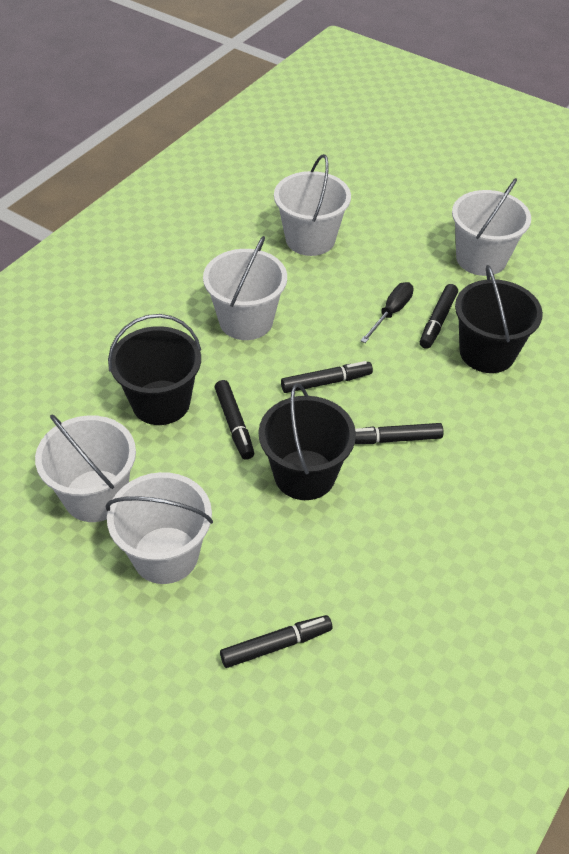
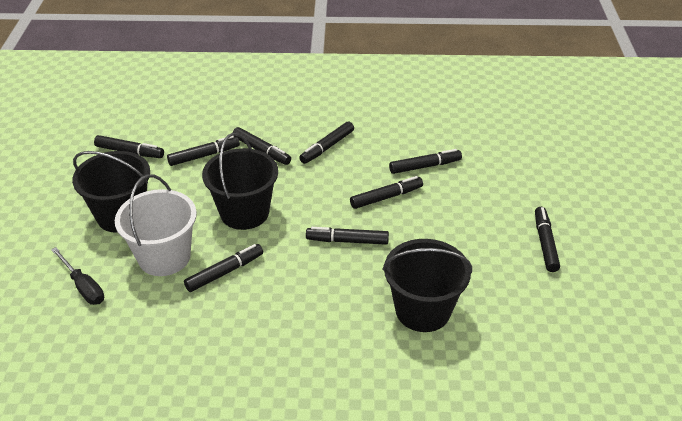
black marker: 5 -> 9
white bucket: 5 -> 1

